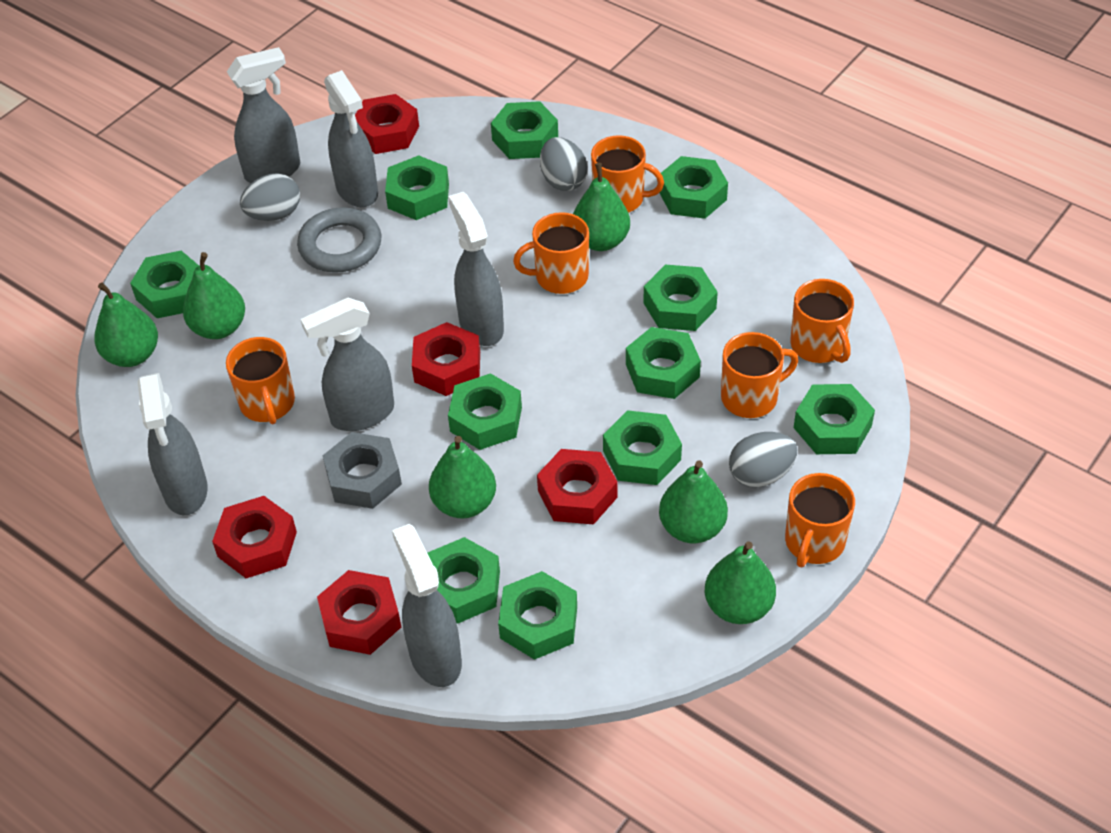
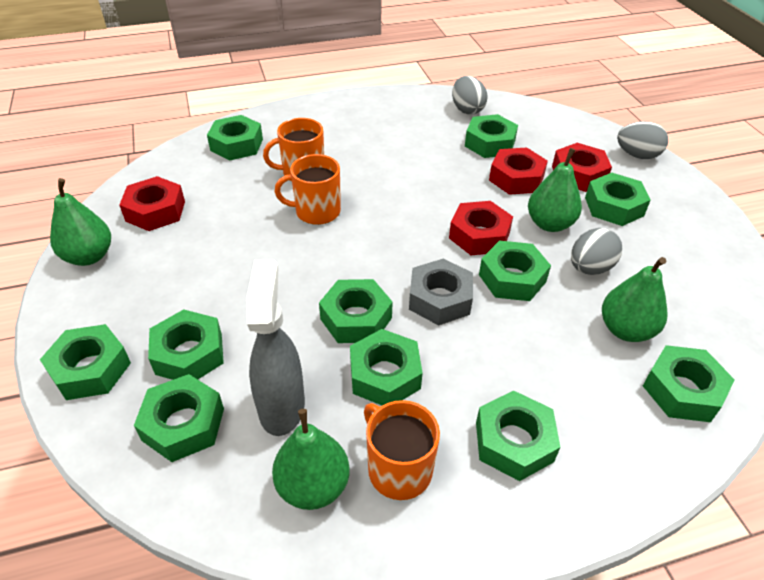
green pear: 6 -> 4
grey ring: 1 -> 0
grey spray bottle: 6 -> 1
orange mug: 6 -> 3
red nut: 5 -> 4

